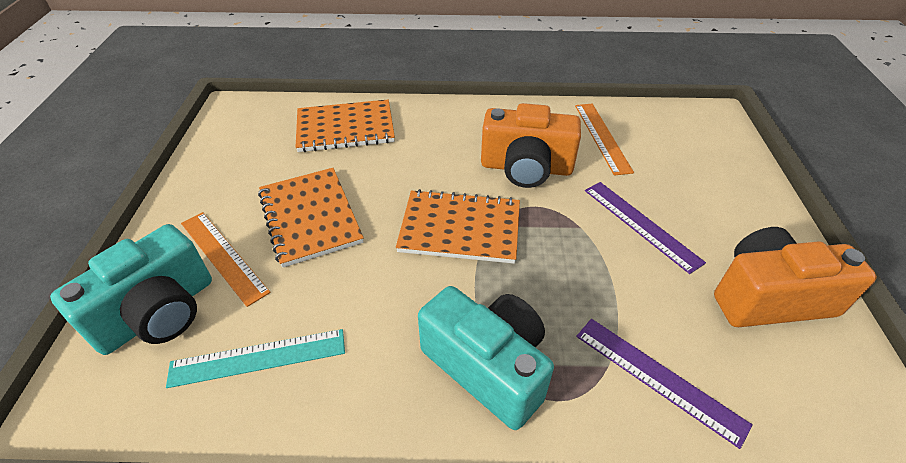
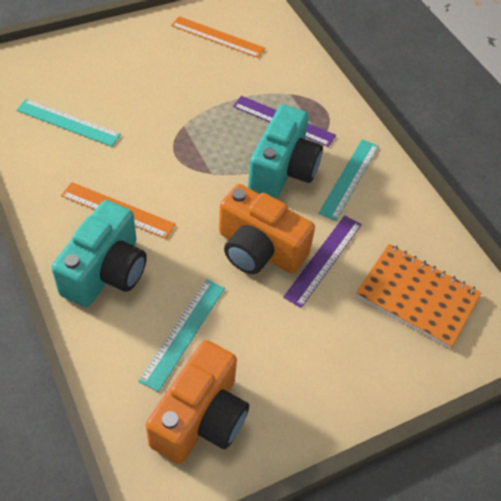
orange notebook: 3 -> 1
turquoise ruler: 1 -> 3

